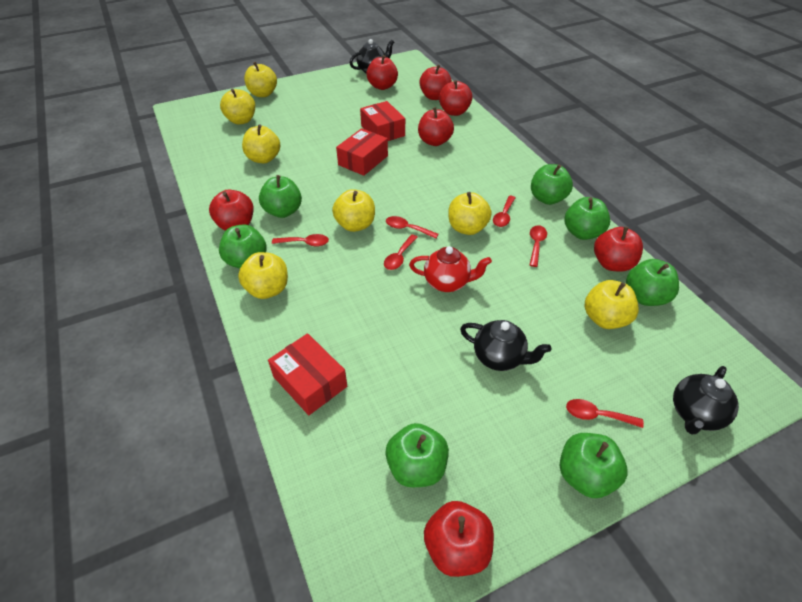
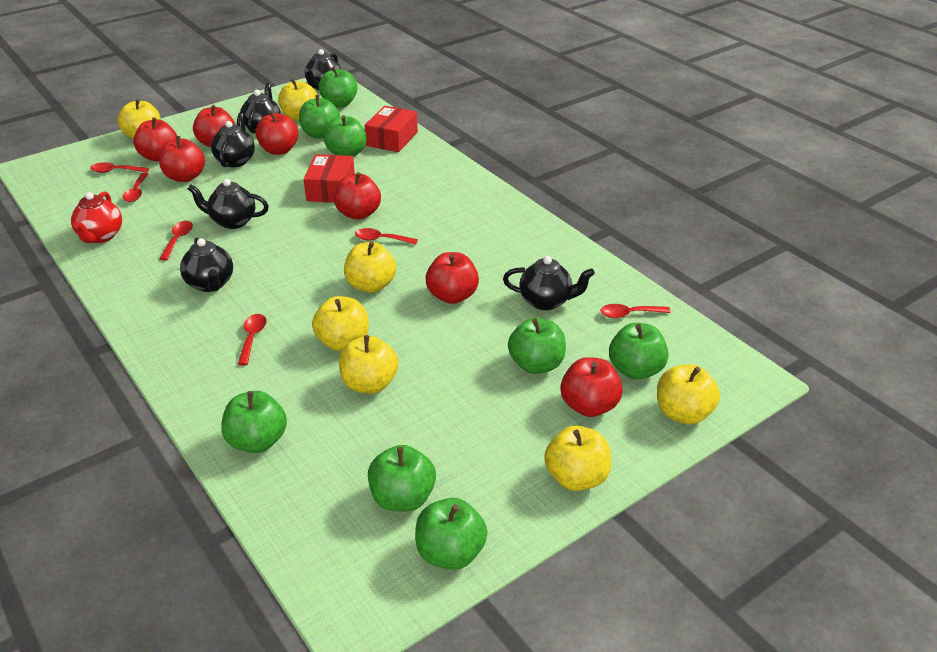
black teapot: 3 -> 6
green apple: 7 -> 8
red box: 3 -> 2

